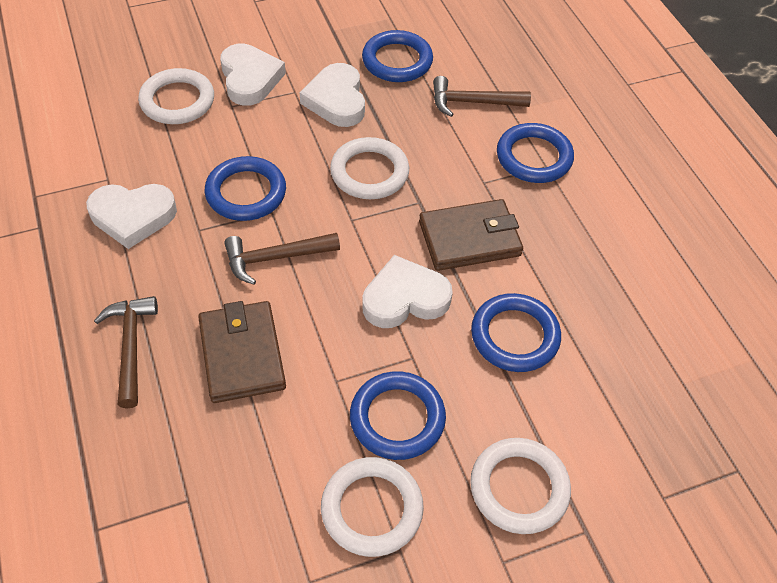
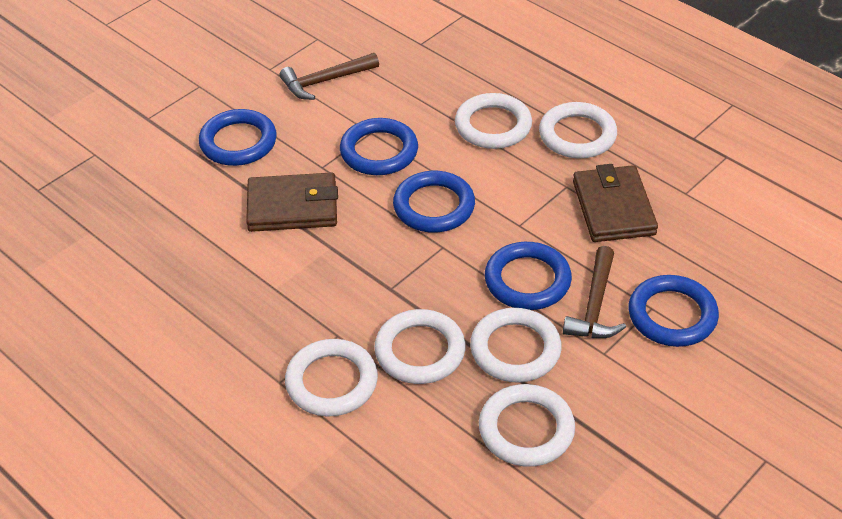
brown hammer: 3 -> 2
white heart: 4 -> 0
white ring: 4 -> 6

